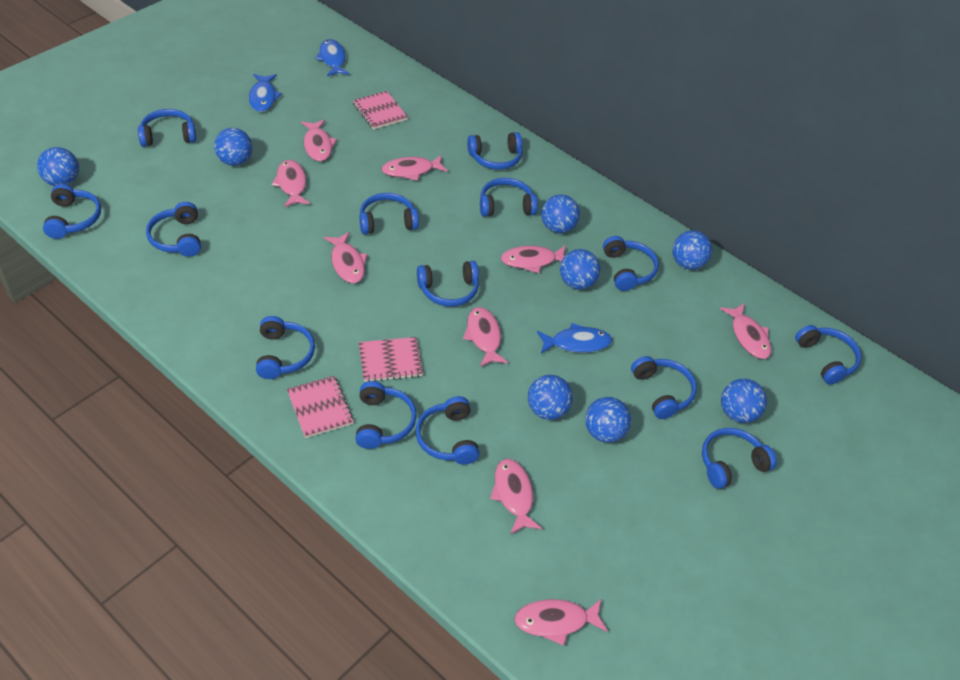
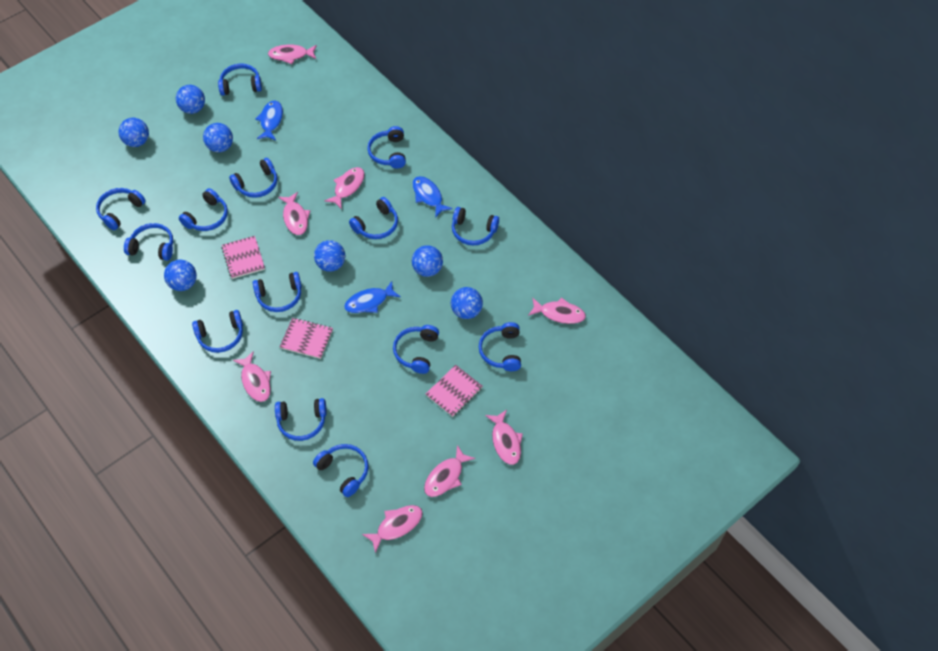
blue ball: 8 -> 7
pink fish: 9 -> 8

